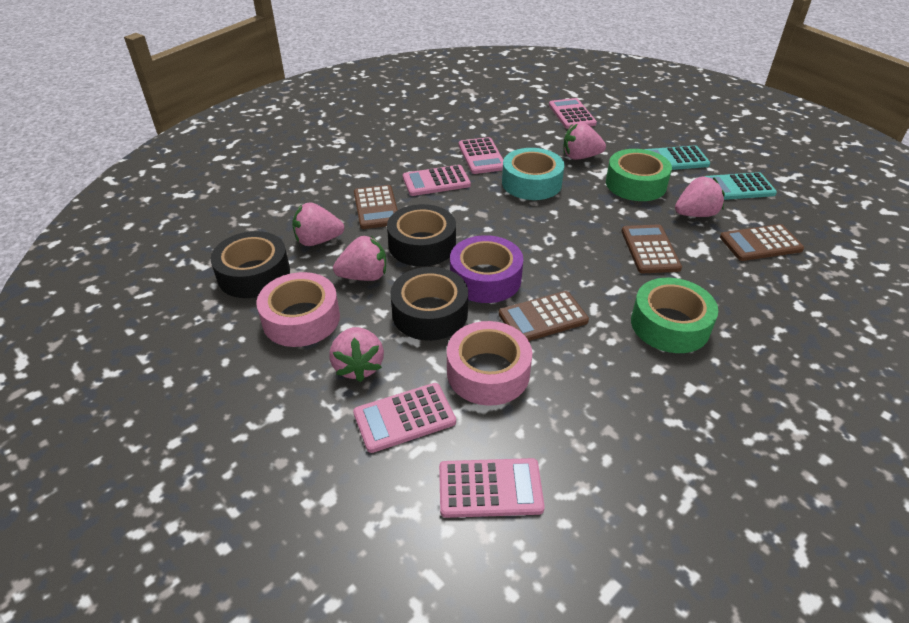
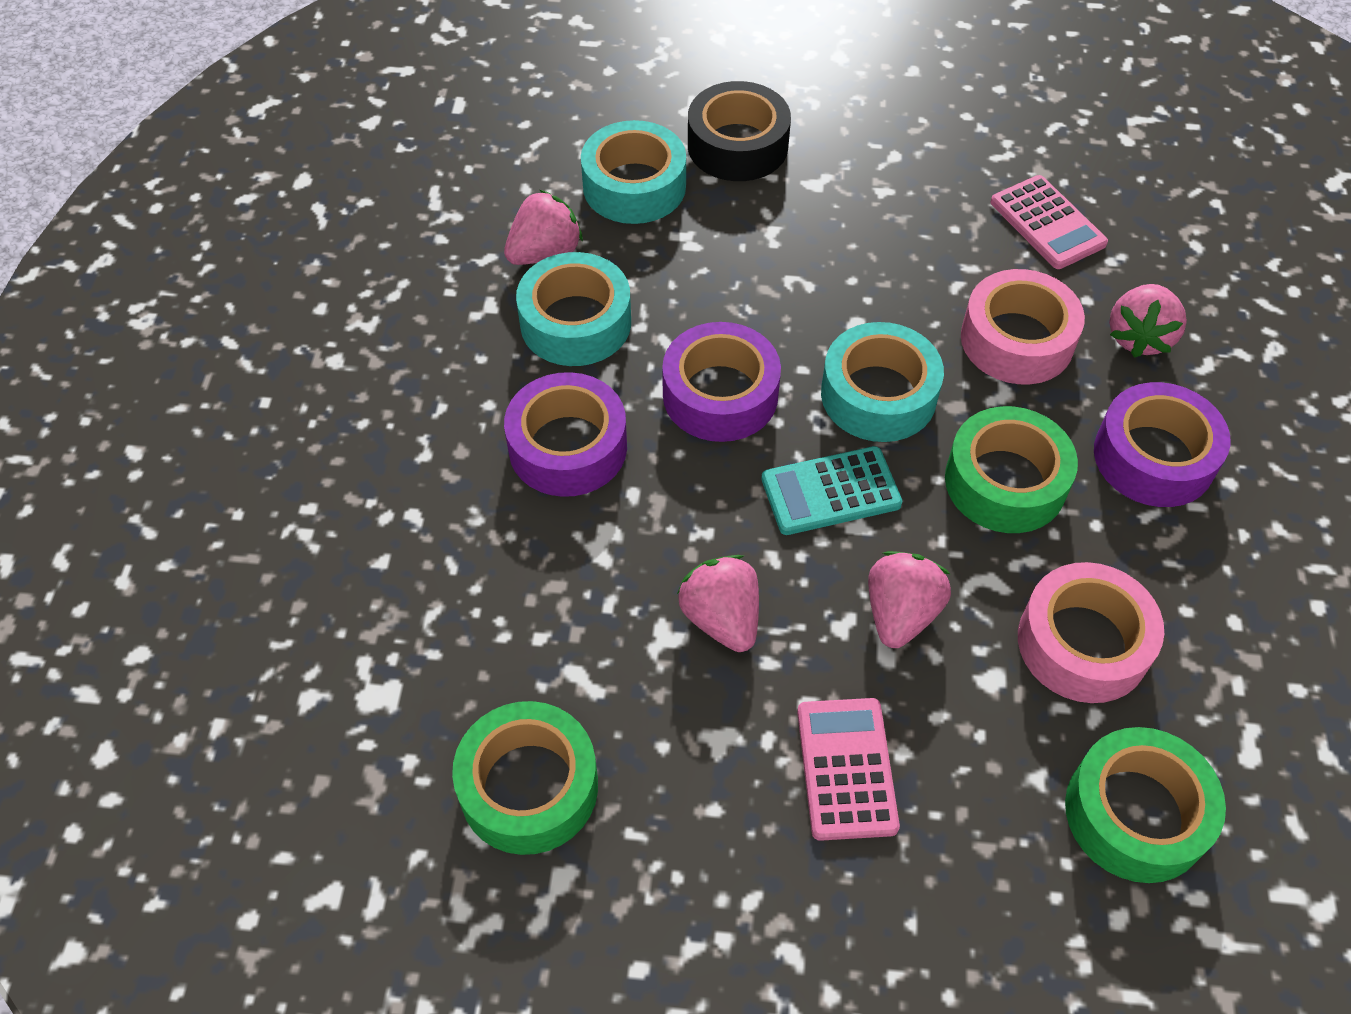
black tape: 3 -> 1
brown calculator: 4 -> 0
green tape: 2 -> 3
pink calculator: 5 -> 2
pink strawberry: 5 -> 4
purple tape: 1 -> 3
turquoise calculator: 2 -> 1
turquoise tape: 1 -> 3

